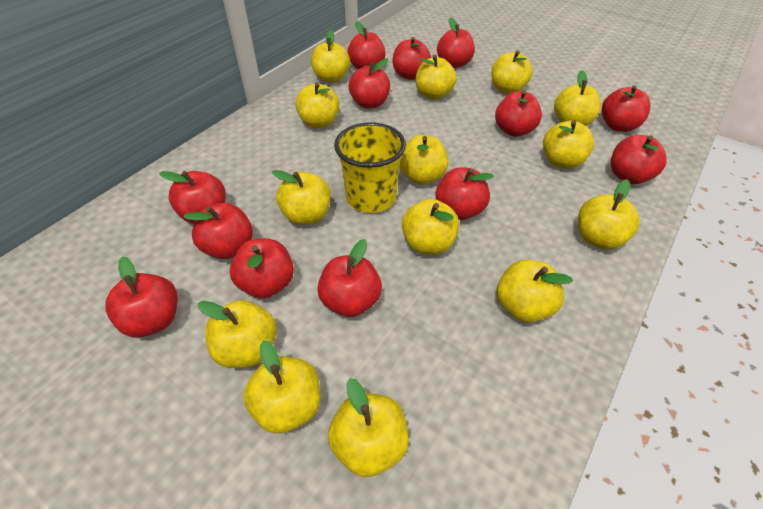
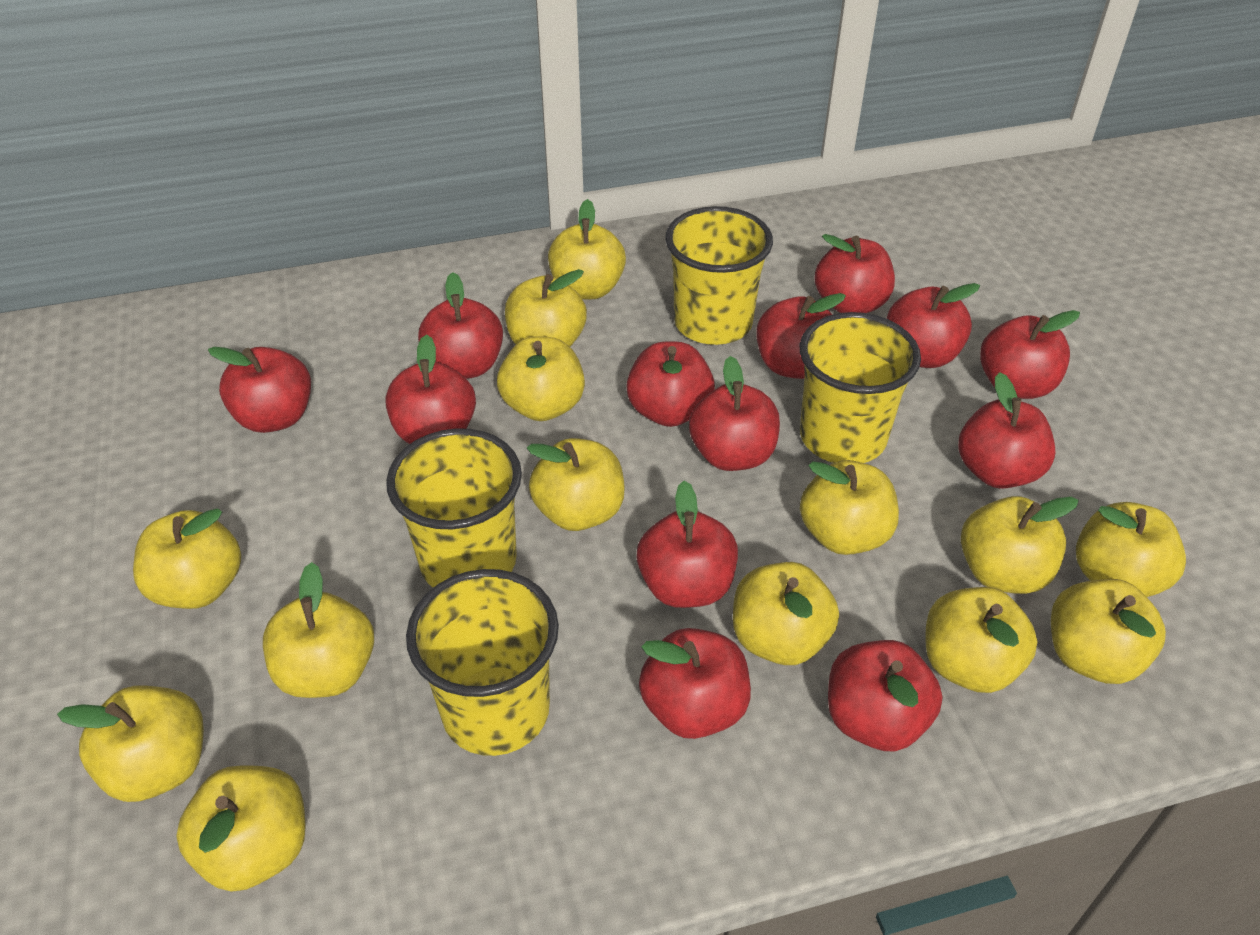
yellow cup: 1 -> 4

